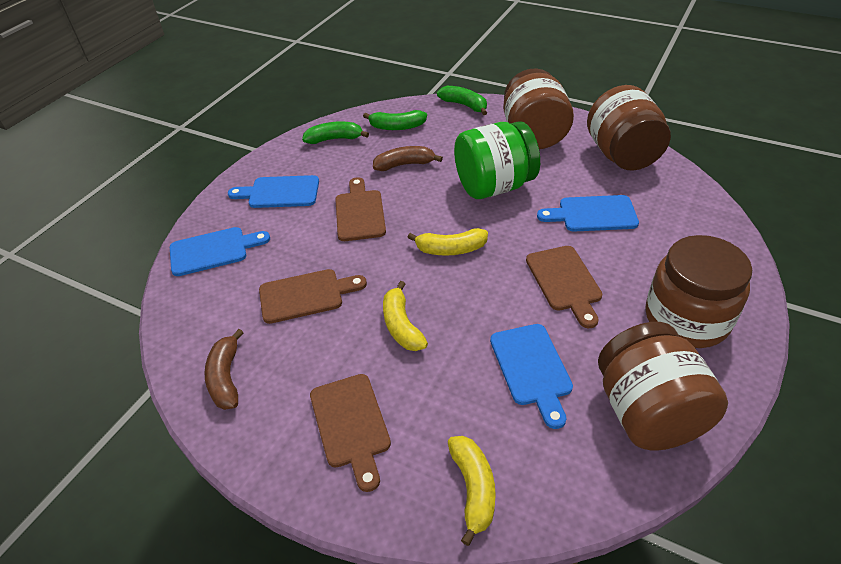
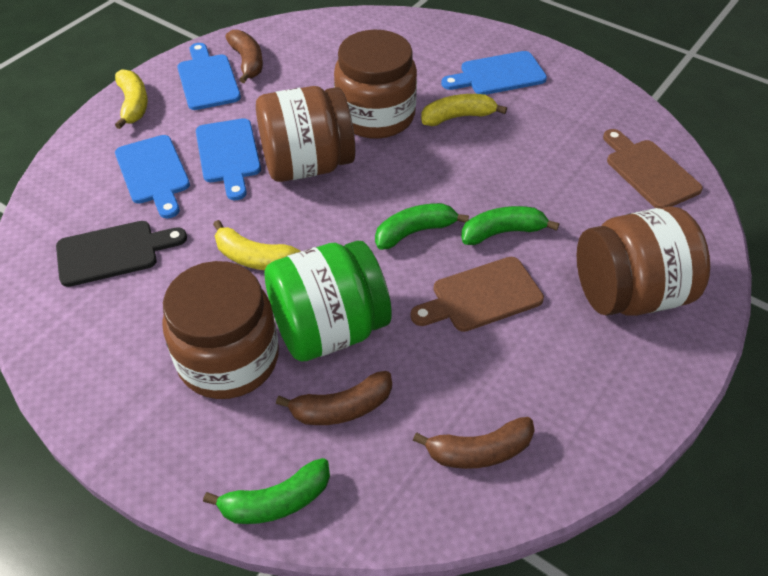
black cutting board: 0 -> 1
brown banana: 2 -> 3
brown cutting board: 4 -> 2

